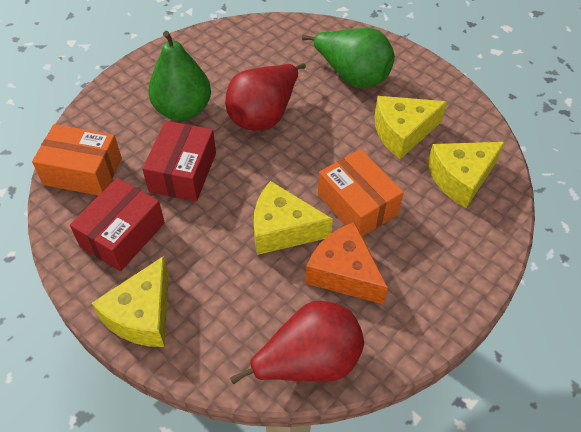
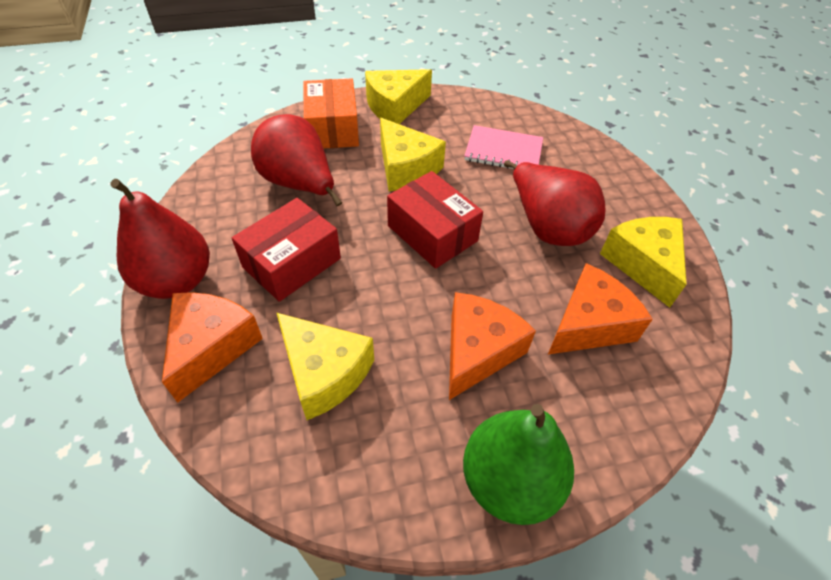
green pear: 2 -> 1
orange box: 2 -> 1
orange cheese: 1 -> 3
pink notebook: 0 -> 1
red pear: 2 -> 3

